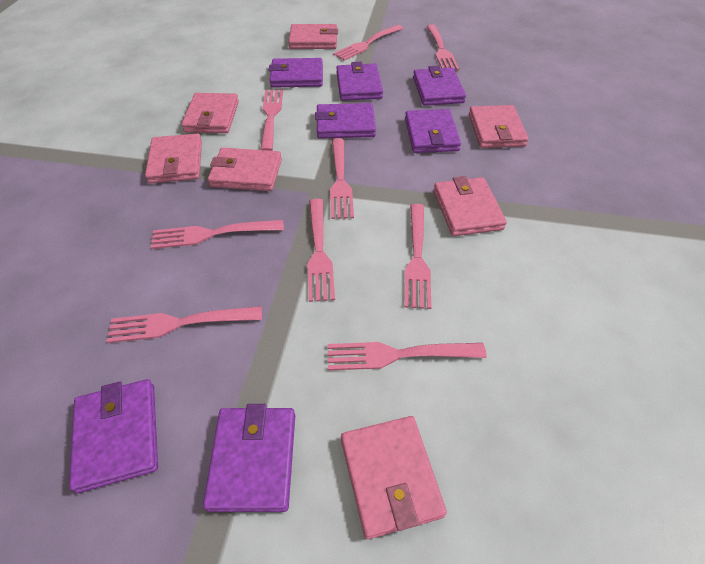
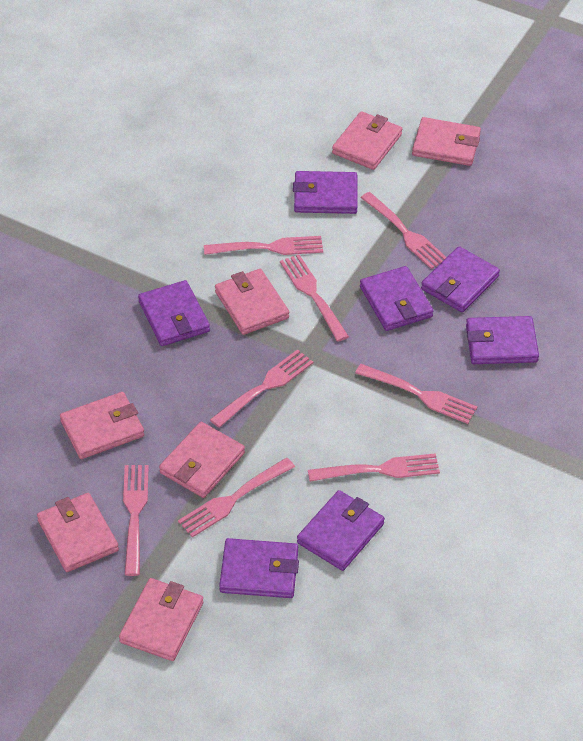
pink fork: 9 -> 8

